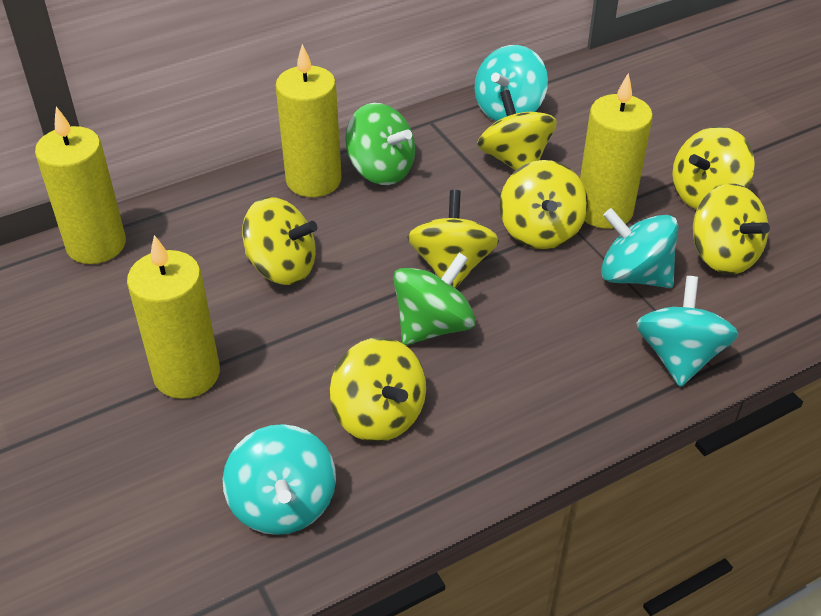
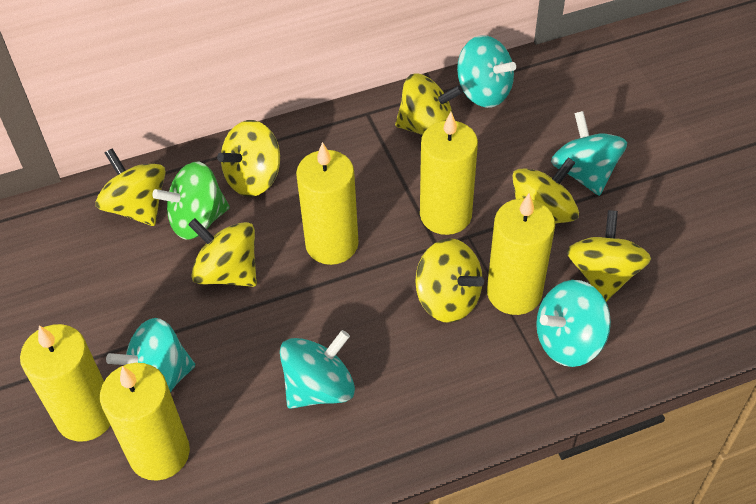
green spinning top: 2 -> 1
turquoise spinning top: 4 -> 5
yellow candle: 4 -> 5

